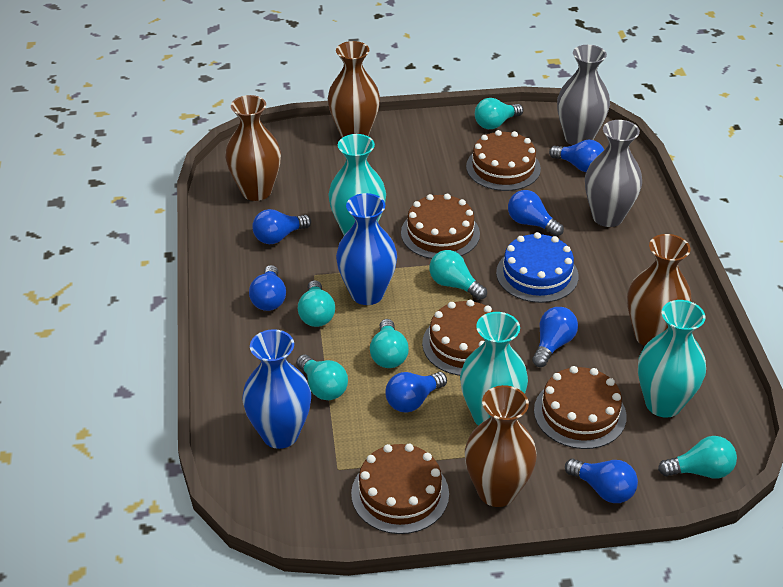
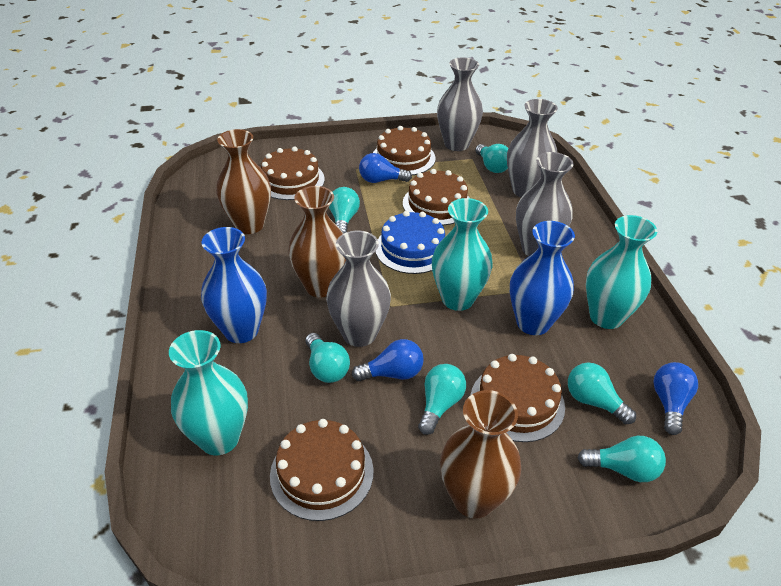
blue light bulb: 7 -> 3
brown vase: 4 -> 3
grey vase: 2 -> 4

